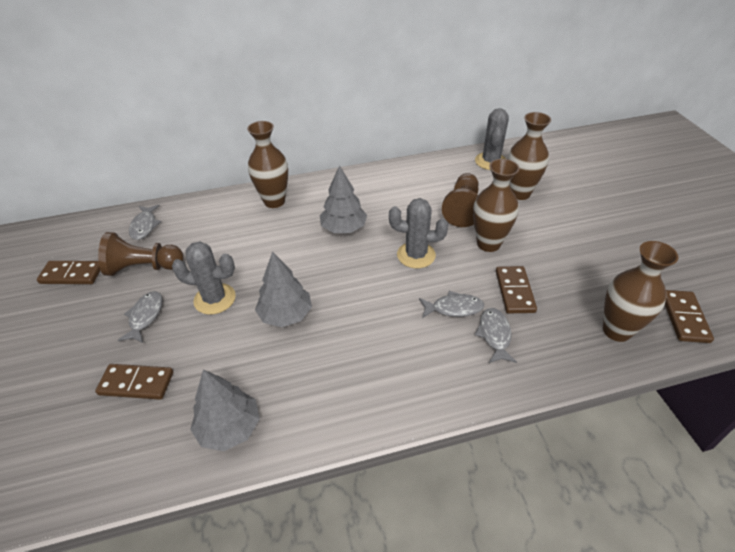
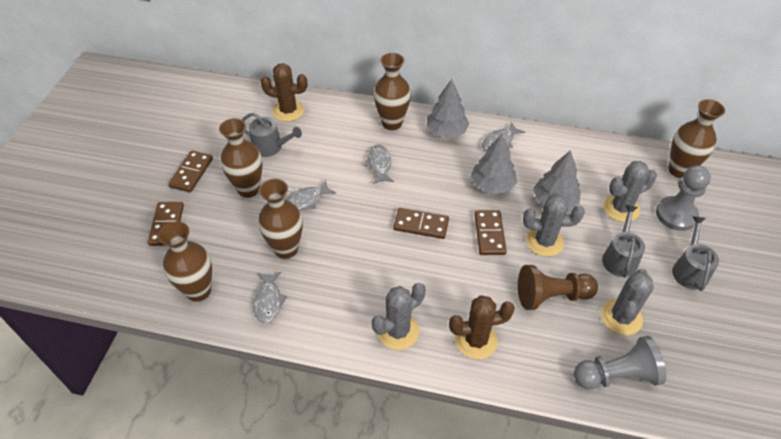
brown cactus: 0 -> 2
brown pawn: 2 -> 1
brown vase: 4 -> 5
grey cactus: 3 -> 4
grey pawn: 0 -> 2
grey watering can: 0 -> 3

